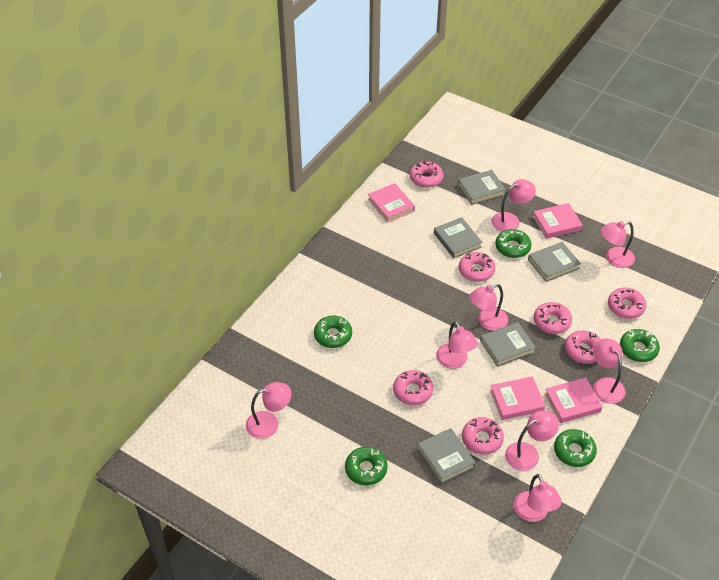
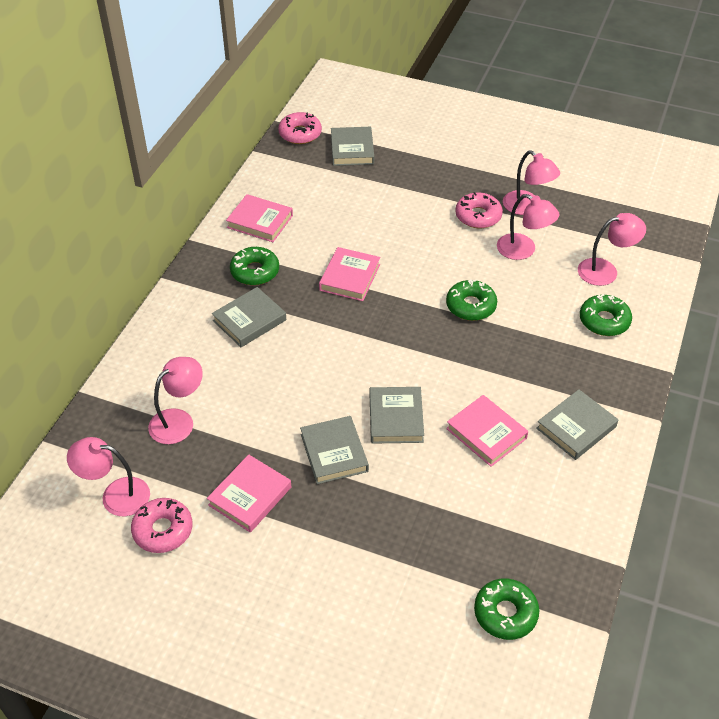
green donut: 5 -> 4
pink donut: 7 -> 3
pink lamp: 8 -> 5

